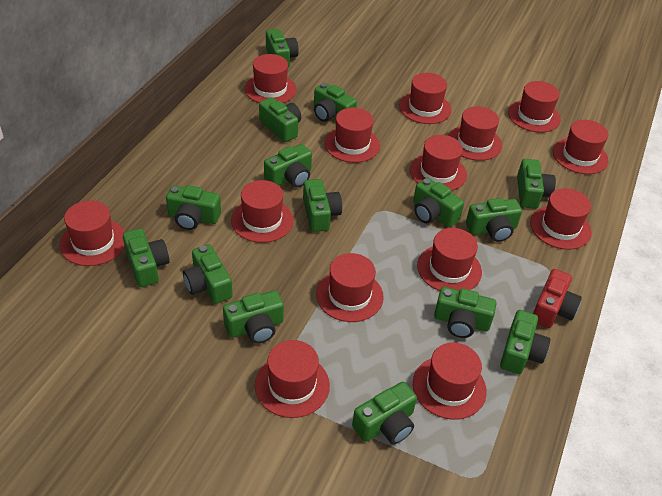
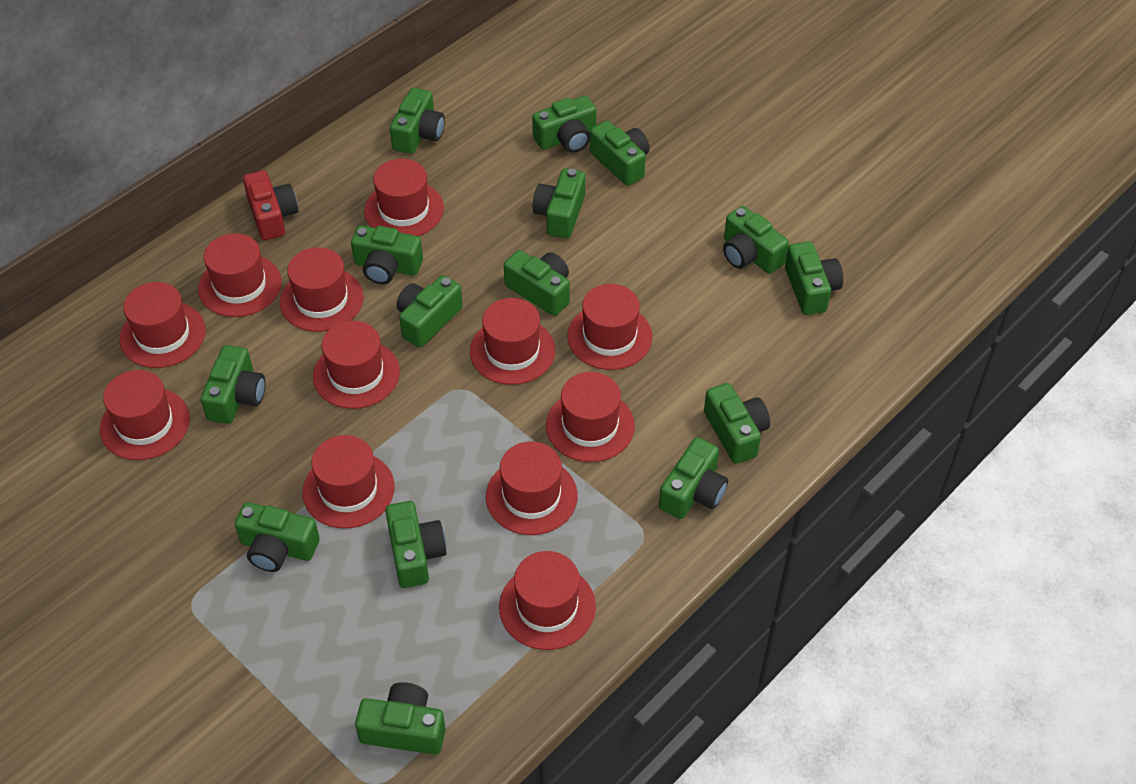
red hat: 14 -> 12

